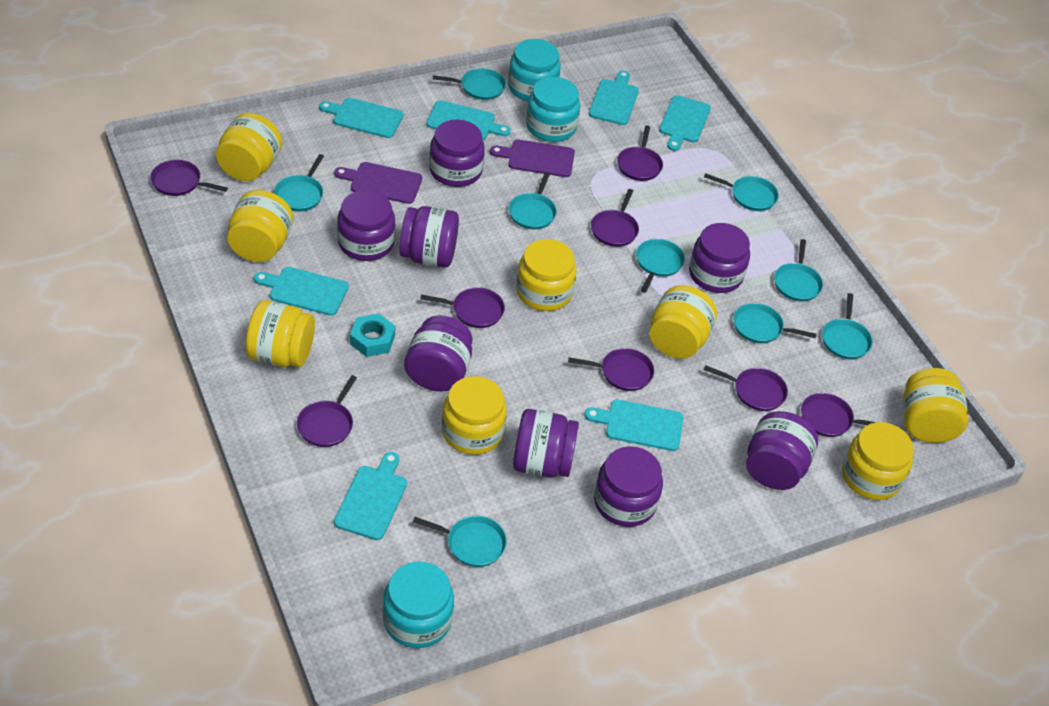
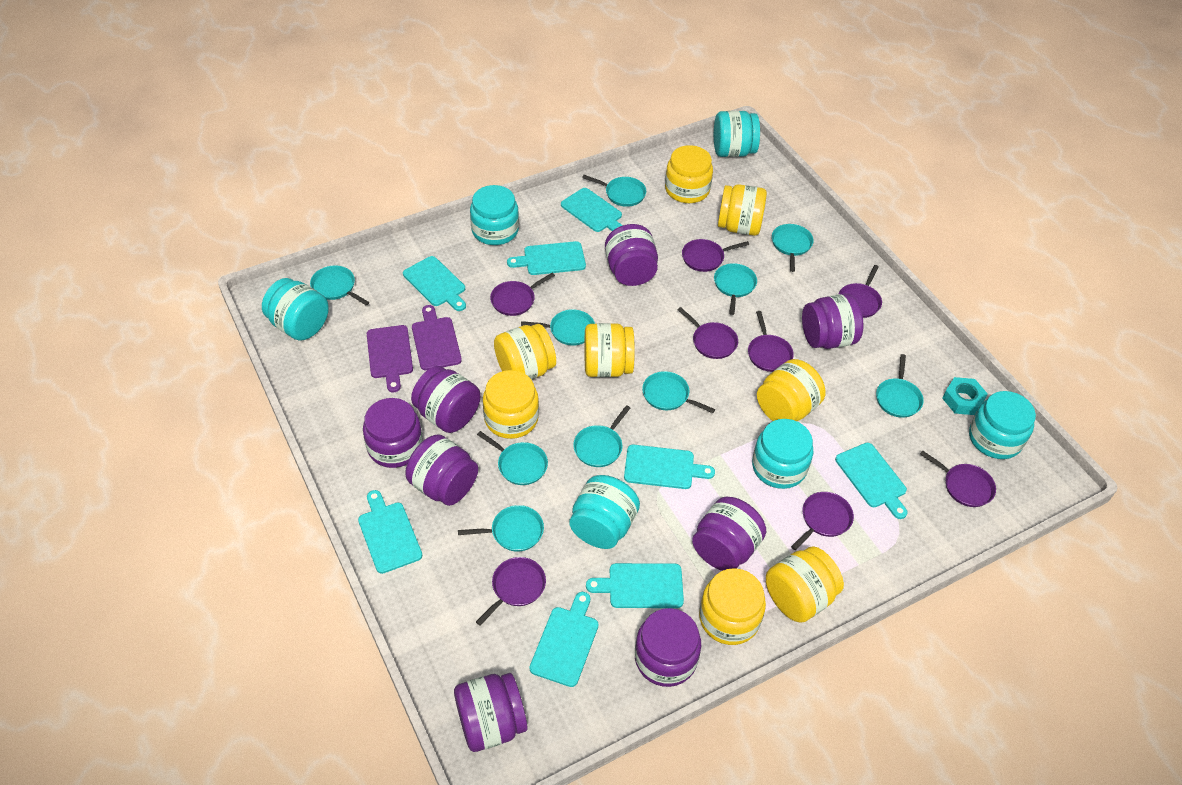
turquoise cutting board: 7 -> 8
turquoise jar: 3 -> 6
turquoise pan: 9 -> 10

